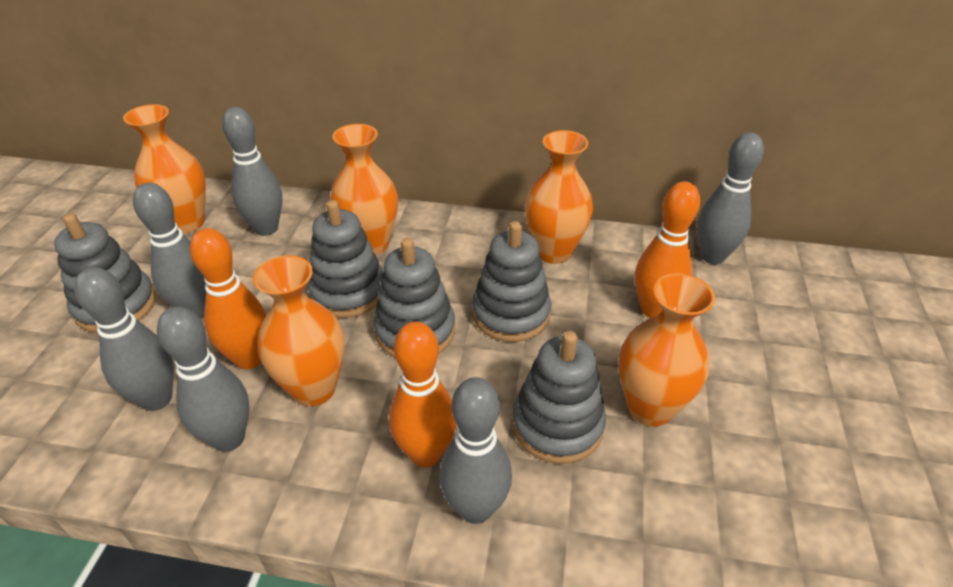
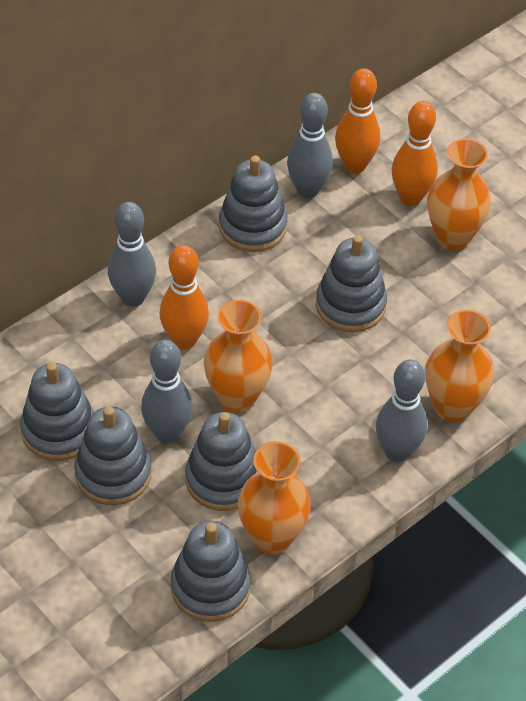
grey bowling pin: 6 -> 4
grey stacking toy: 5 -> 6
orange vase: 5 -> 4

